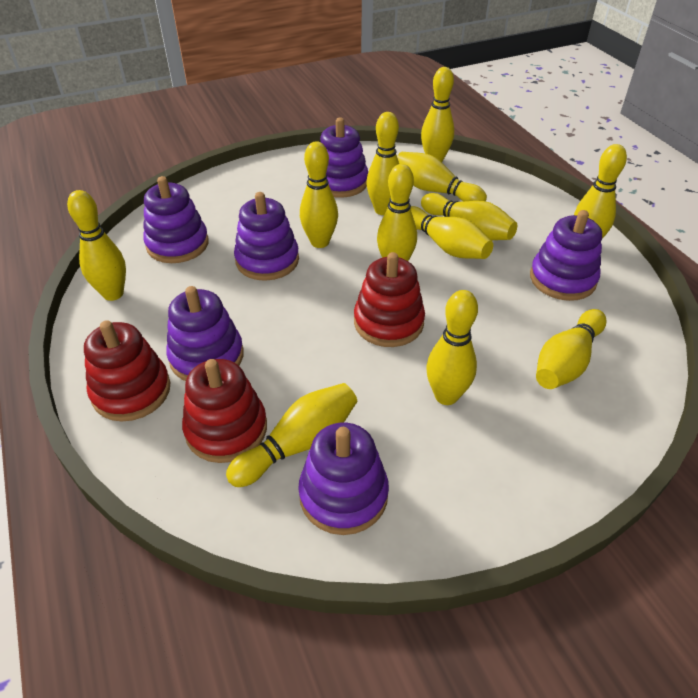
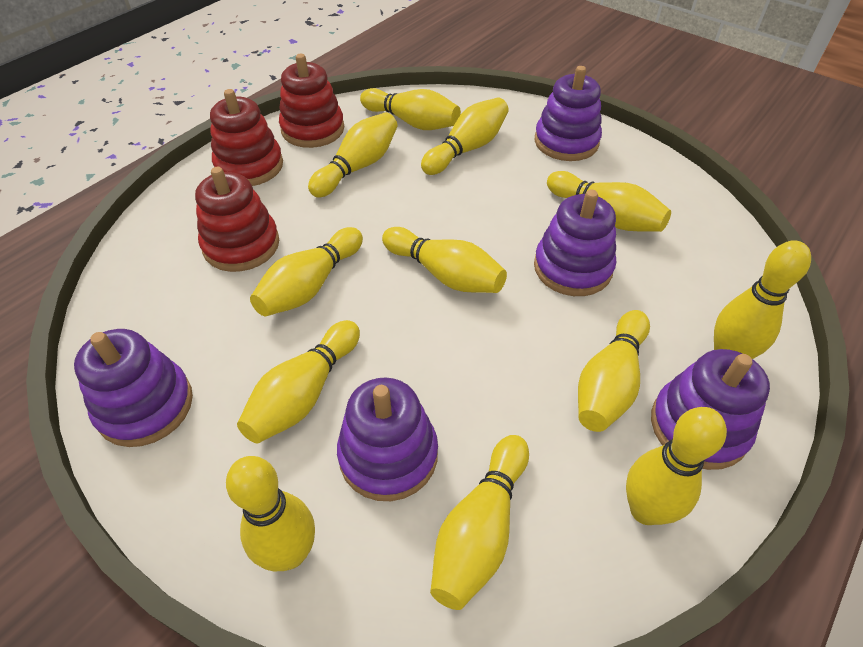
purple stacking toy: 6 -> 5

